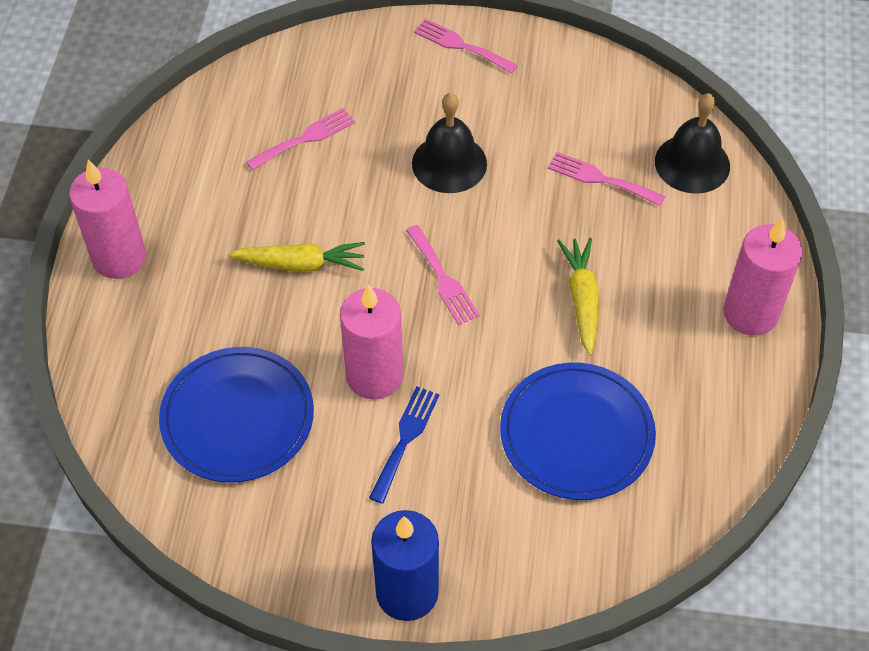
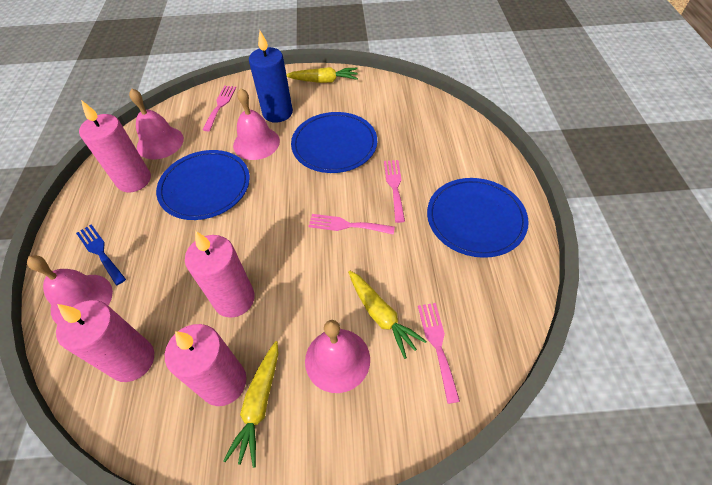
black bell: 2 -> 0
blue plate: 2 -> 3
pink bell: 0 -> 4
pink candle: 3 -> 4
yellow carrot: 2 -> 3

